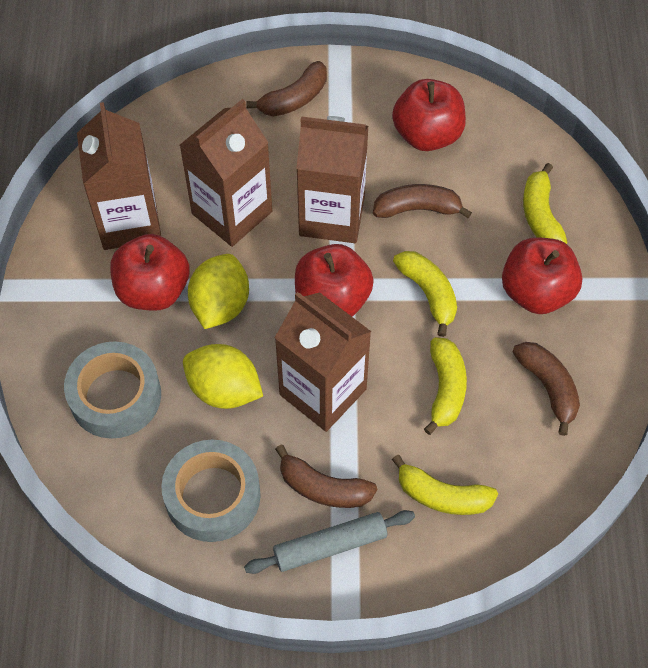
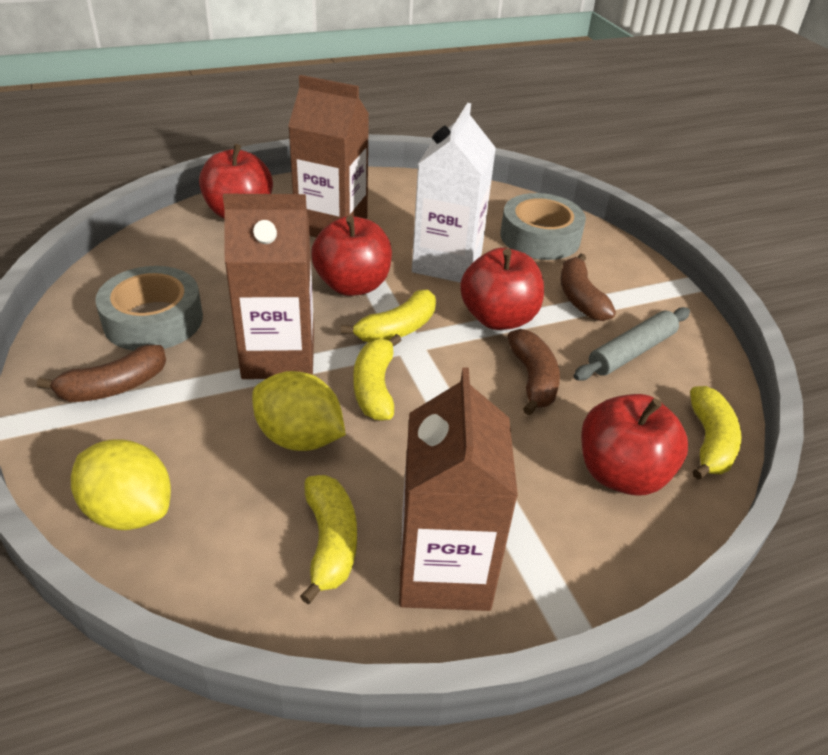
brown banana: 4 -> 3
brown carton: 4 -> 3
white carton: 0 -> 1

